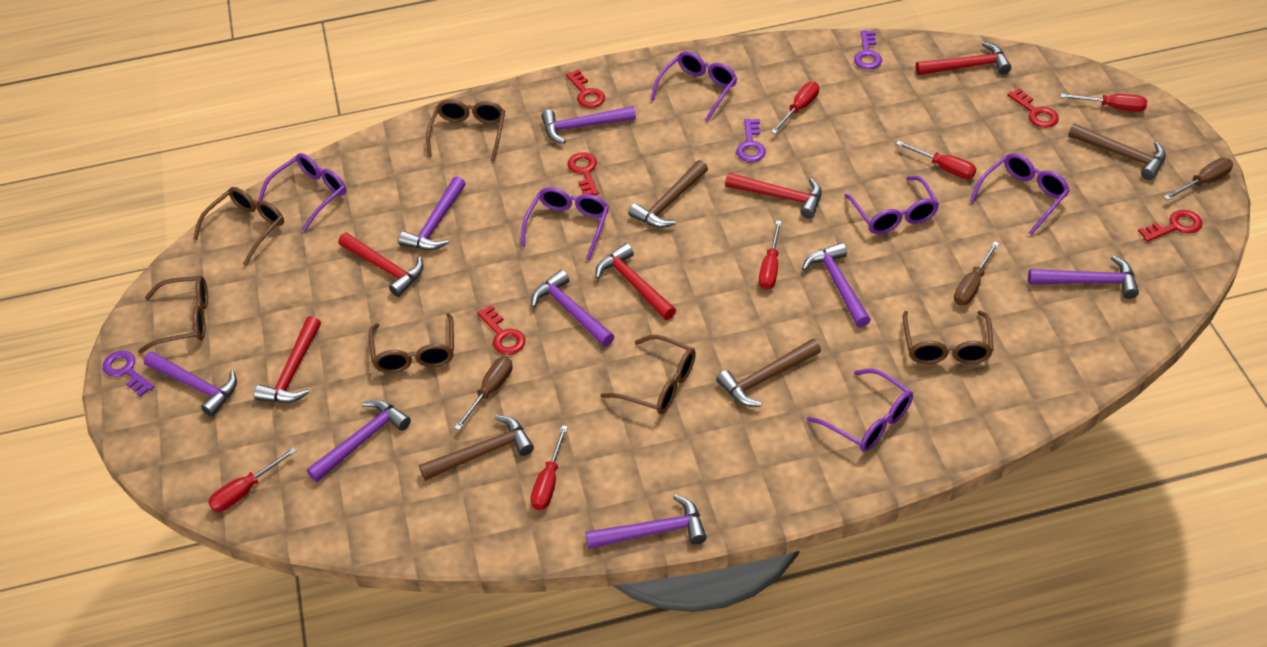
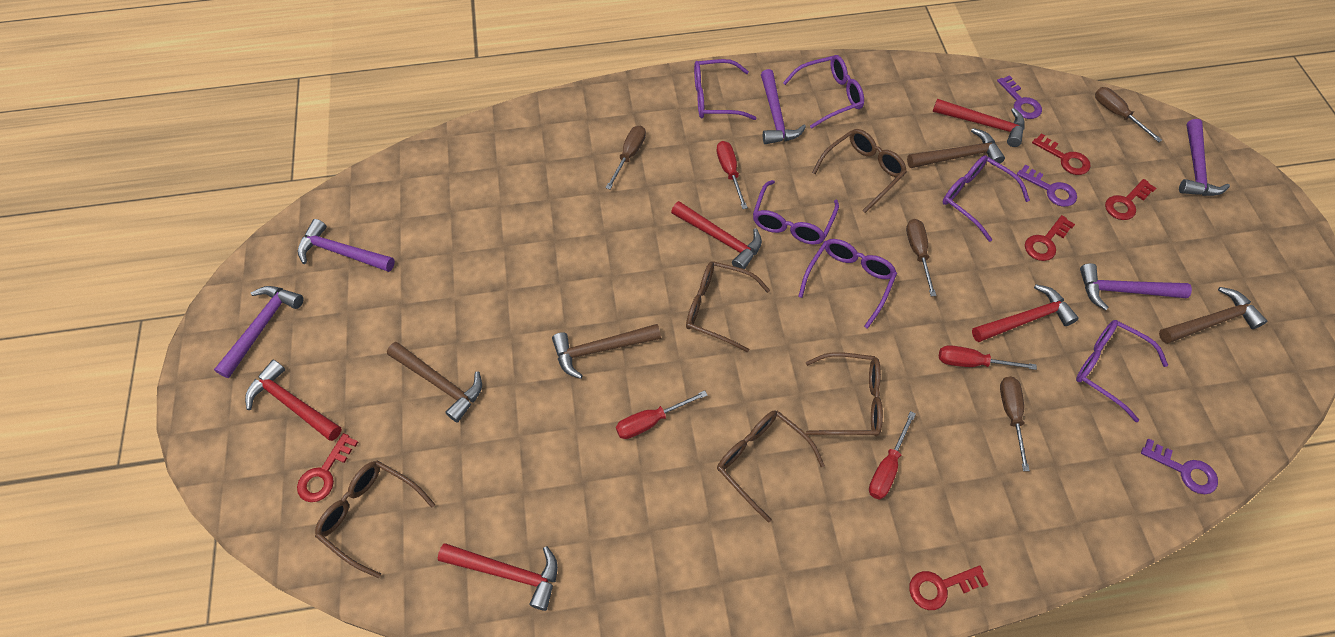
brown glasses: 6 -> 5
brown screwdriver: 3 -> 4
purple hammer: 8 -> 5
red screwdriver: 6 -> 4

